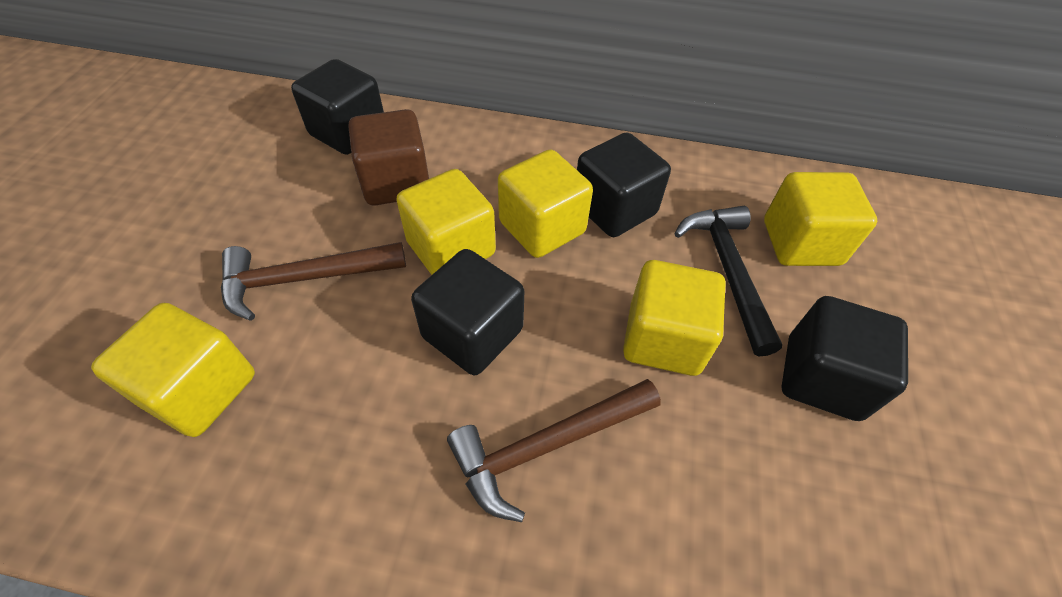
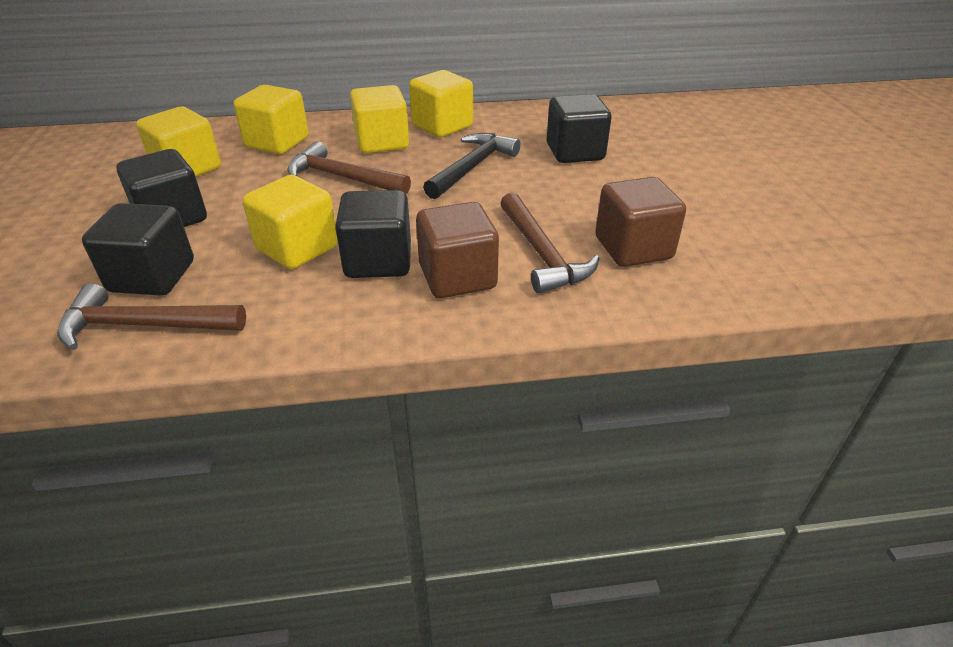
brown cube: 1 -> 2
brown hammer: 2 -> 3

